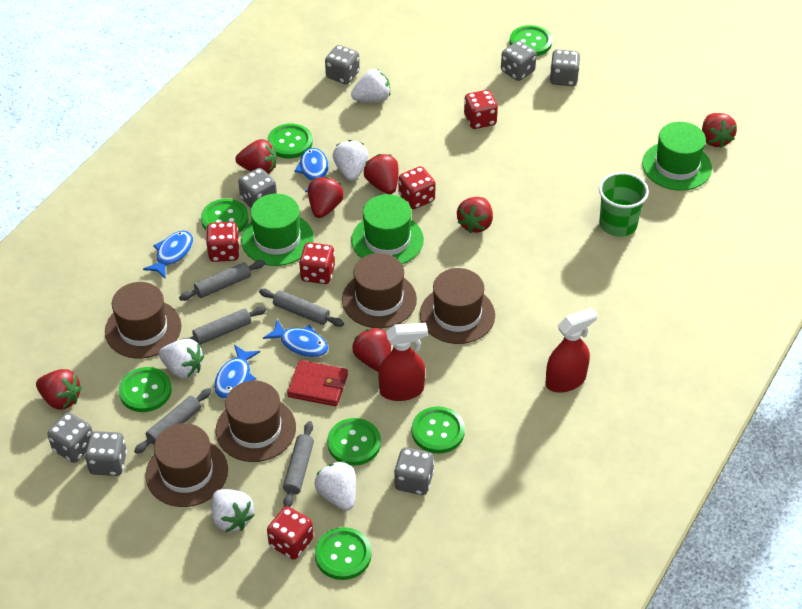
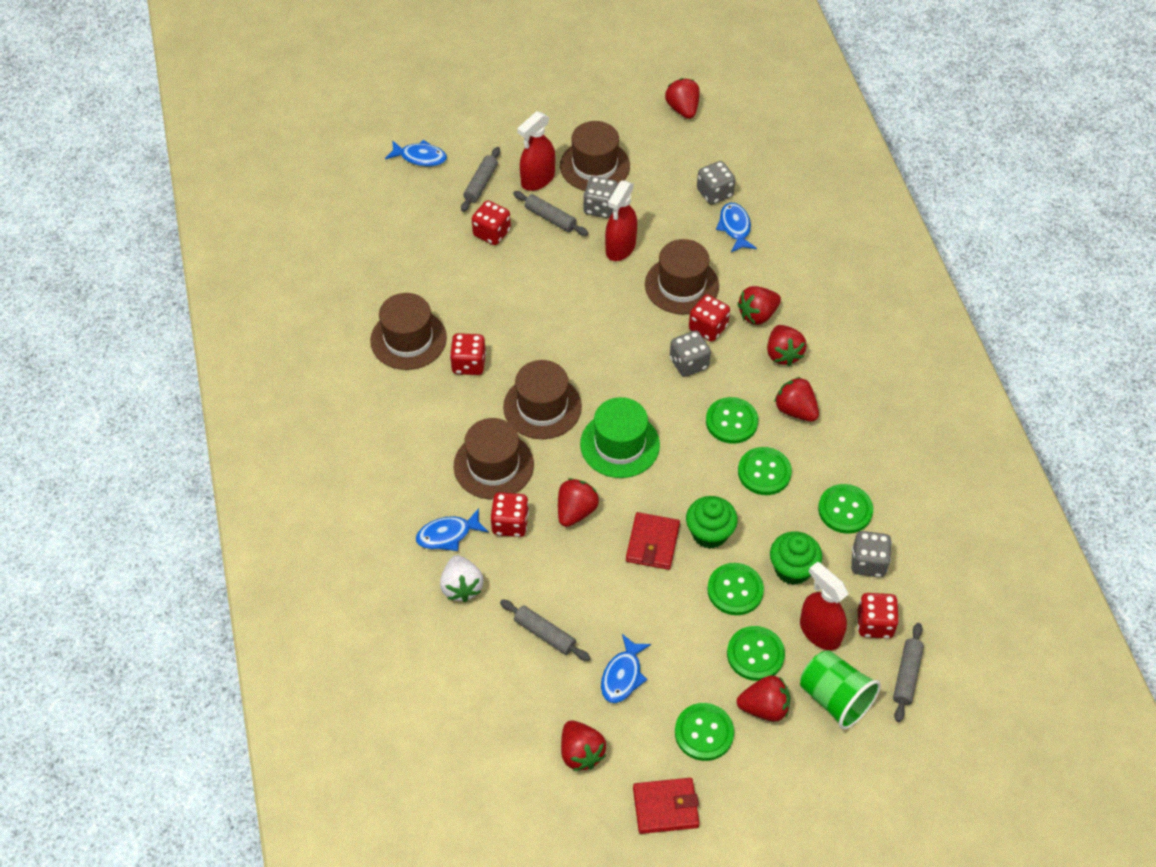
green button: 7 -> 6
green cupcake: 0 -> 2
green hat: 3 -> 1
grey dice: 7 -> 4
grey rolling pin: 5 -> 4
red spray bottle: 2 -> 3
red wallet: 1 -> 2
white strawberry: 5 -> 1

